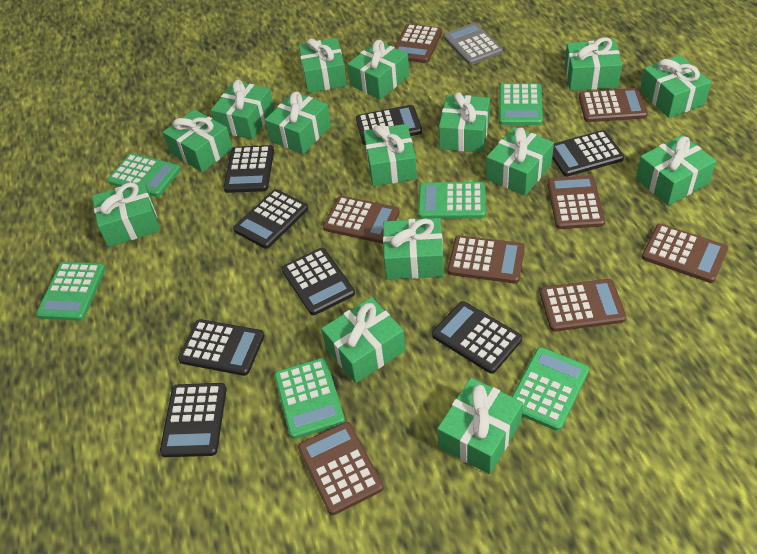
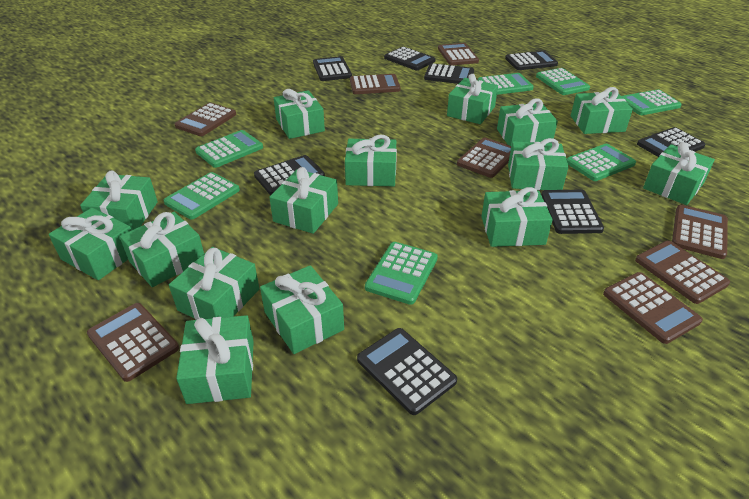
green calculator: 6 -> 7
grey calculator: 1 -> 0

